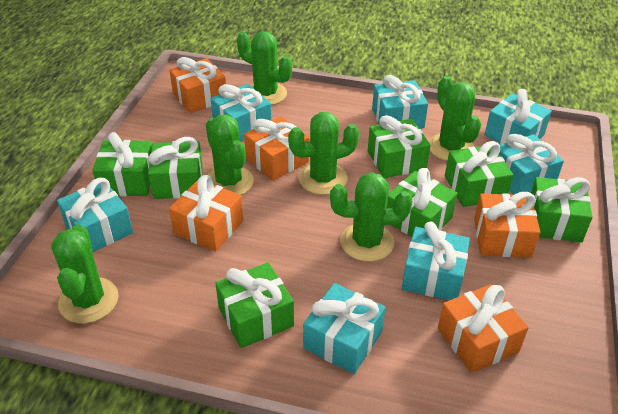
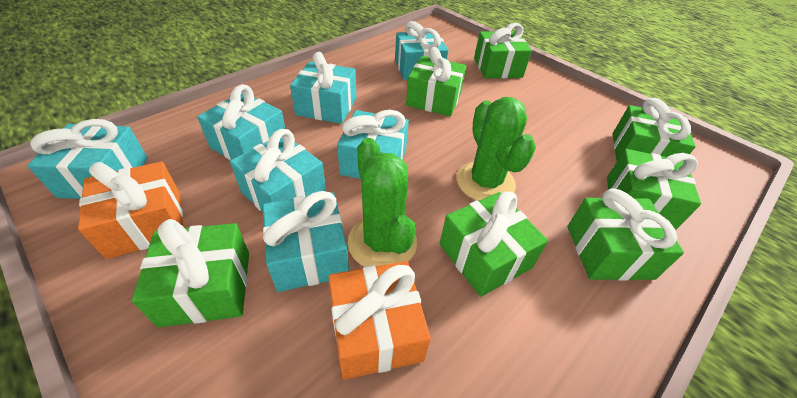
green cactus: 6 -> 2
orange gift: 5 -> 2

